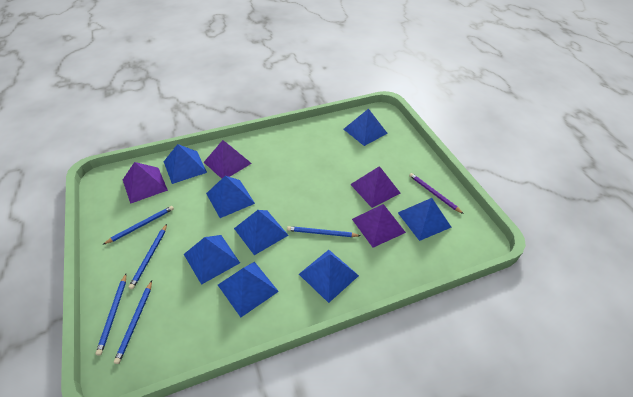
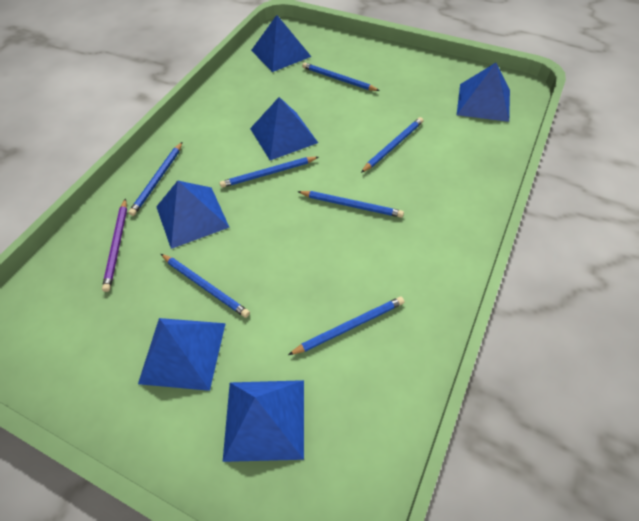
blue pencil: 5 -> 7
blue pyramid: 8 -> 6
purple pyramid: 4 -> 0

